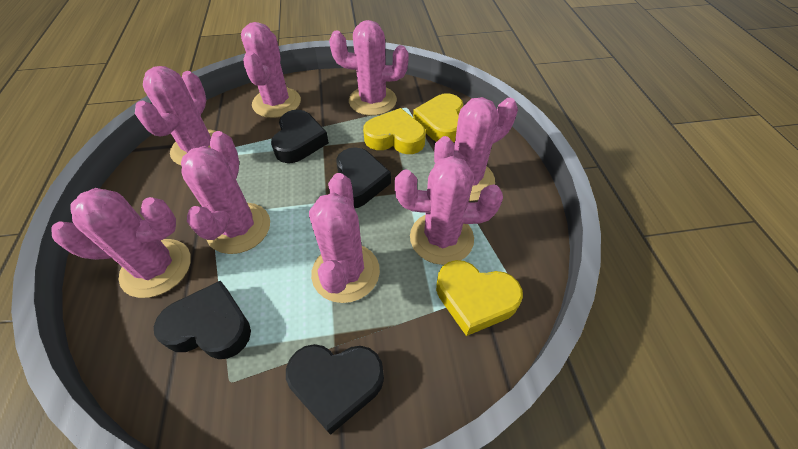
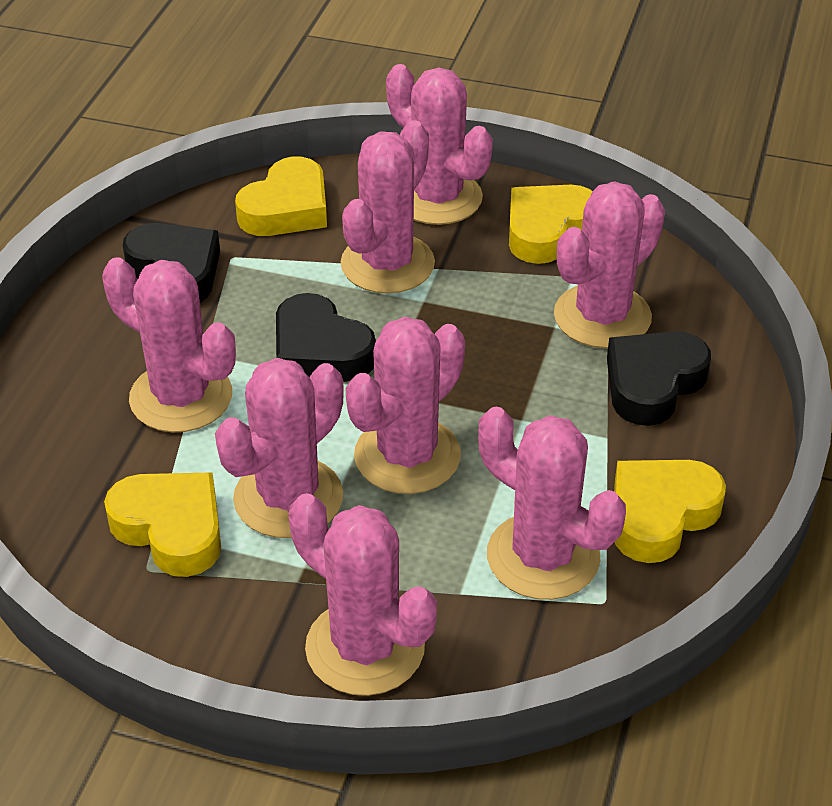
black heart: 4 -> 3
yellow heart: 3 -> 4

